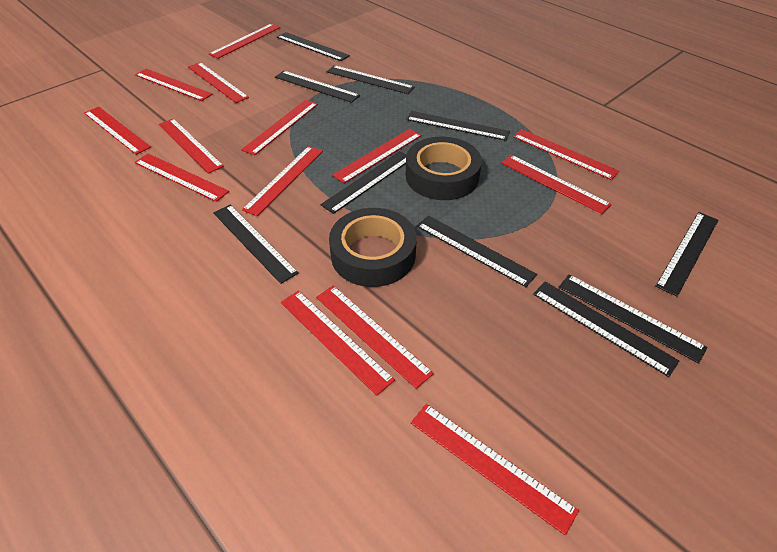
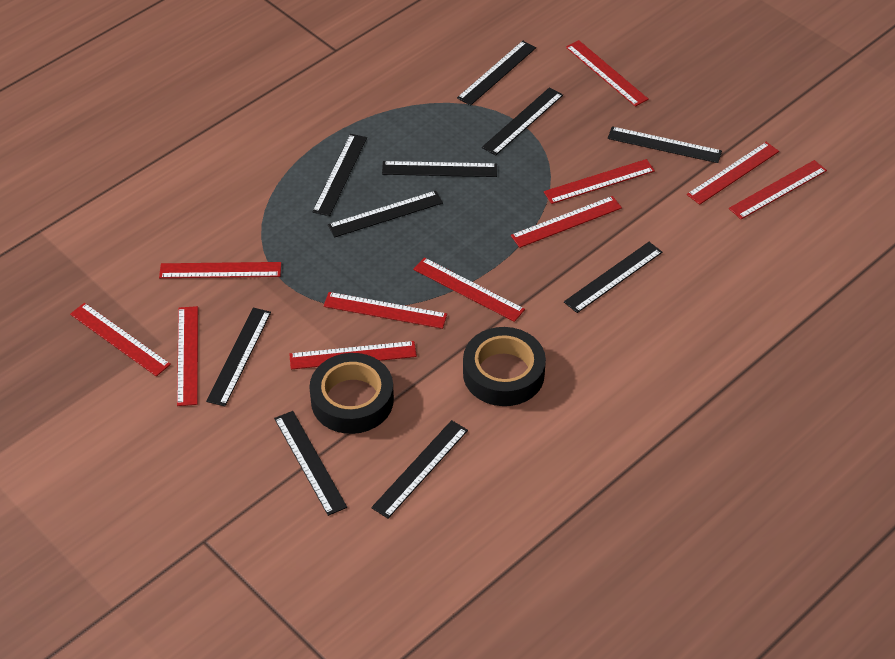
red ruler: 14 -> 11

